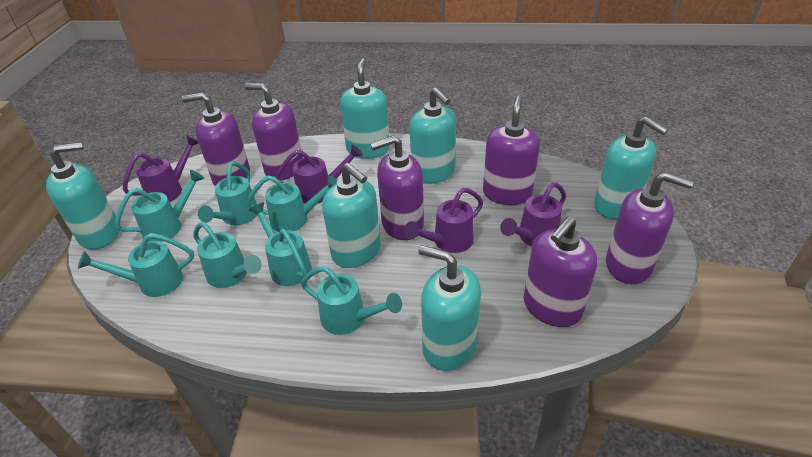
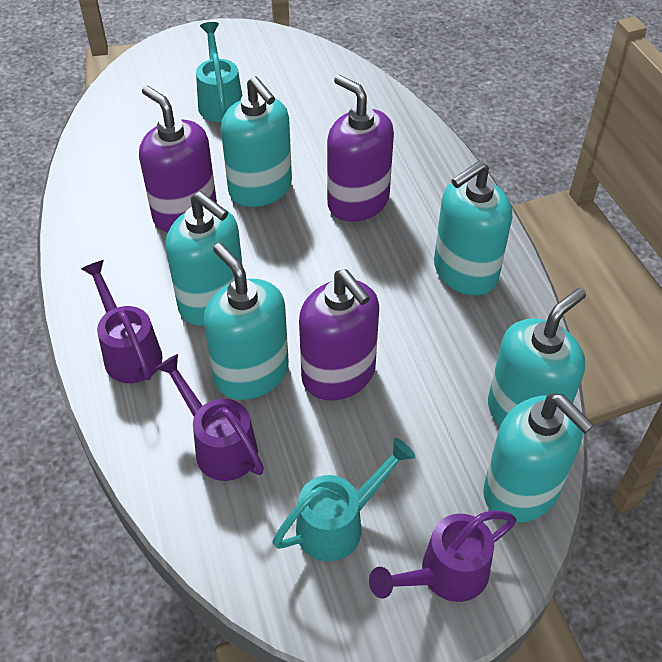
purple soap dispenser: 6 -> 3
purple watering can: 4 -> 3
turquoise watering can: 7 -> 2

